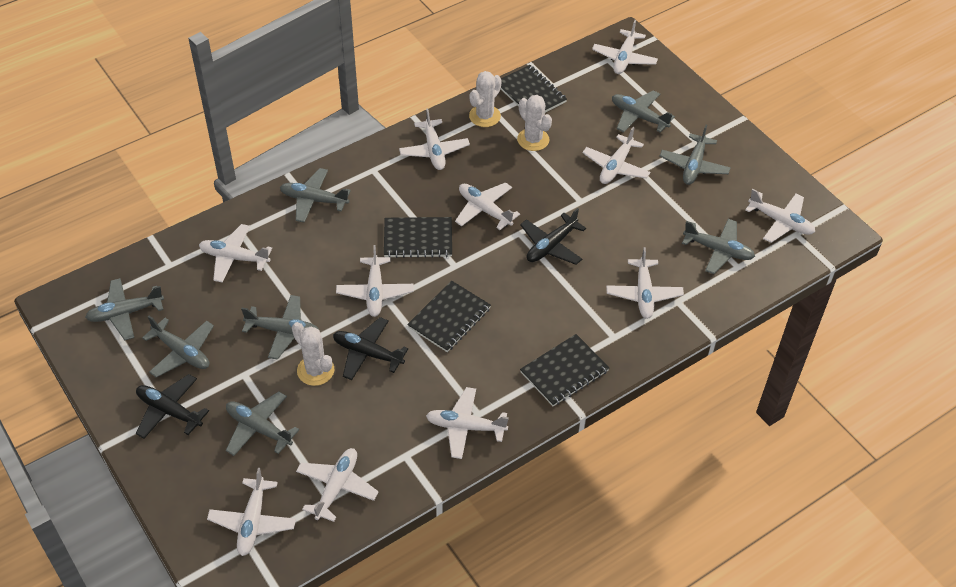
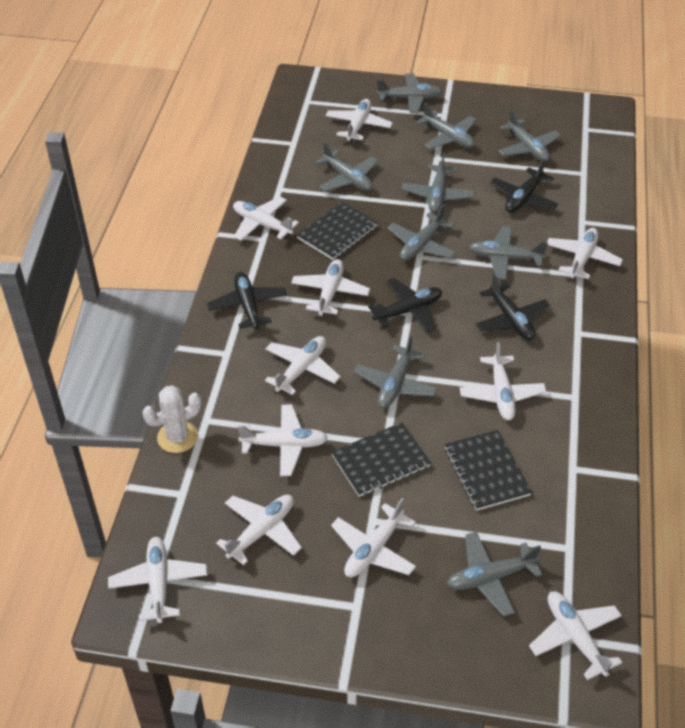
black notebook: 4 -> 3
black plane: 3 -> 4
grey plane: 8 -> 9
white cactus: 3 -> 1

